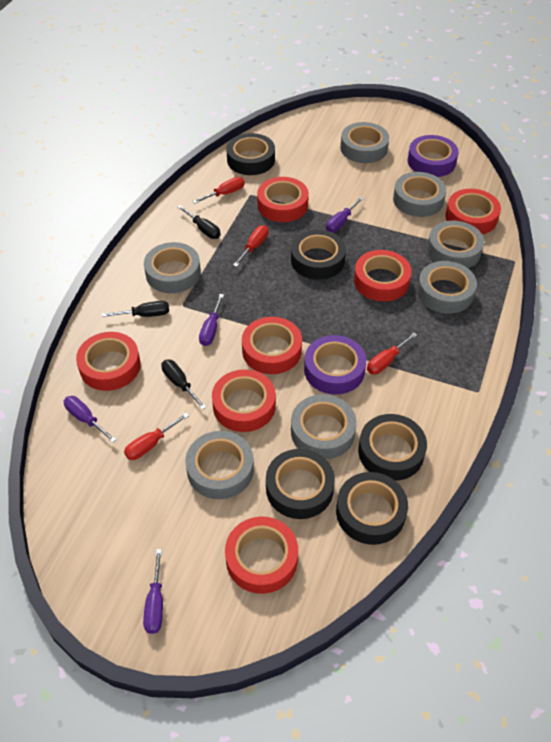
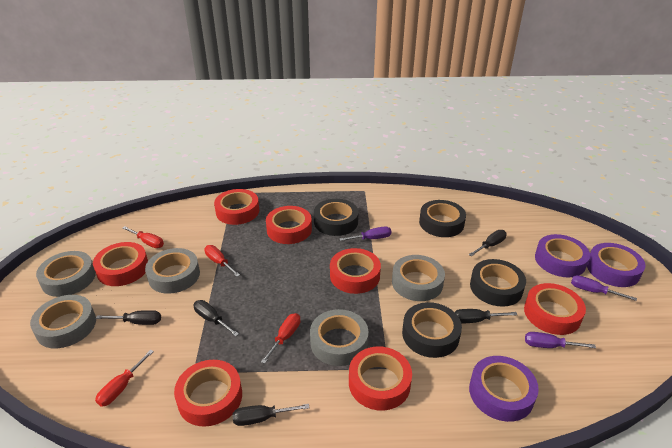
black screwdriver: 3 -> 5
black tape: 5 -> 4
grey tape: 7 -> 5
purple screwdriver: 4 -> 3
purple tape: 2 -> 3

